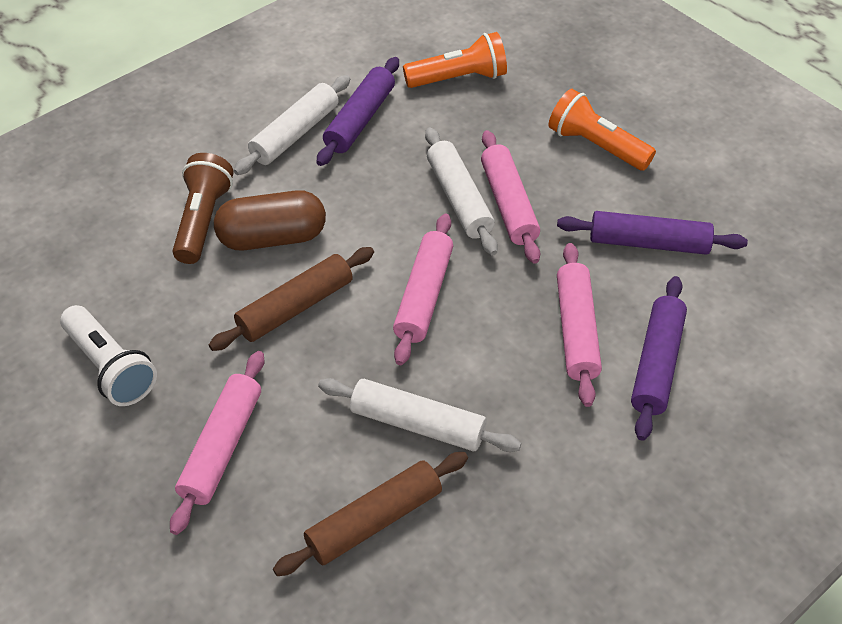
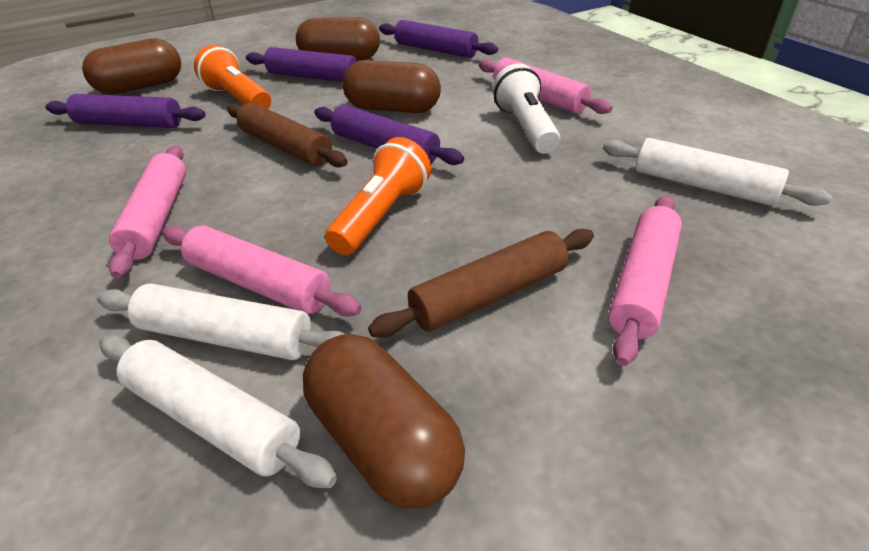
brown capsule: 1 -> 4
brown flashlight: 1 -> 0
purple rolling pin: 3 -> 4

